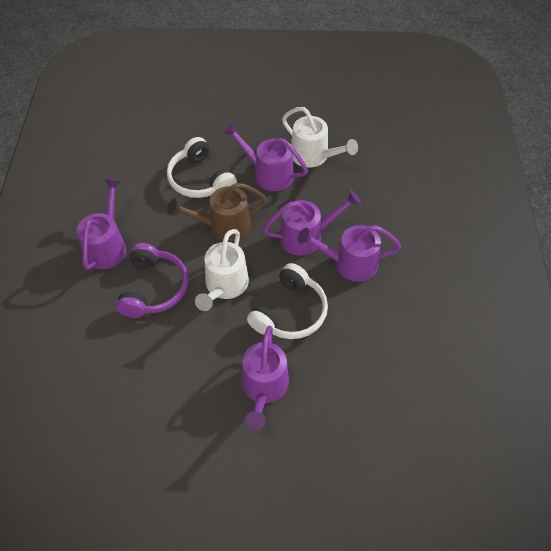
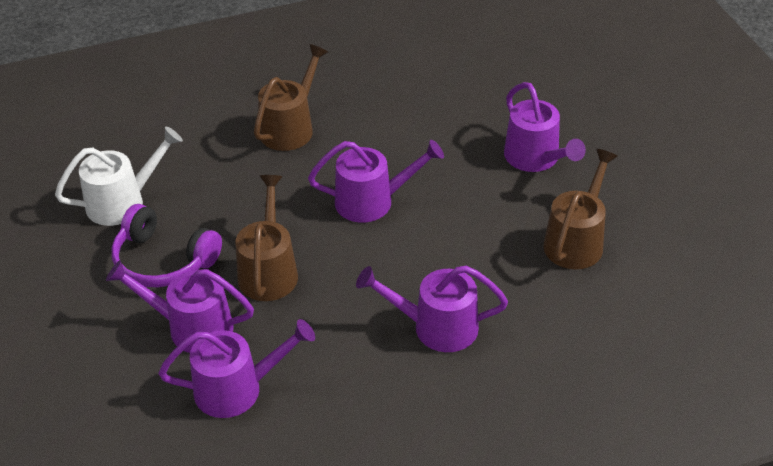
brown watering can: 1 -> 3
white headphones: 2 -> 0
white watering can: 2 -> 1

